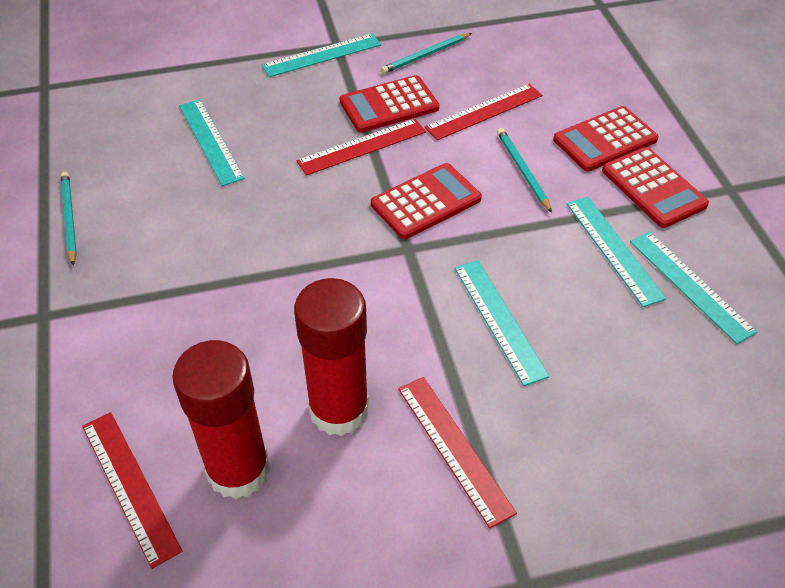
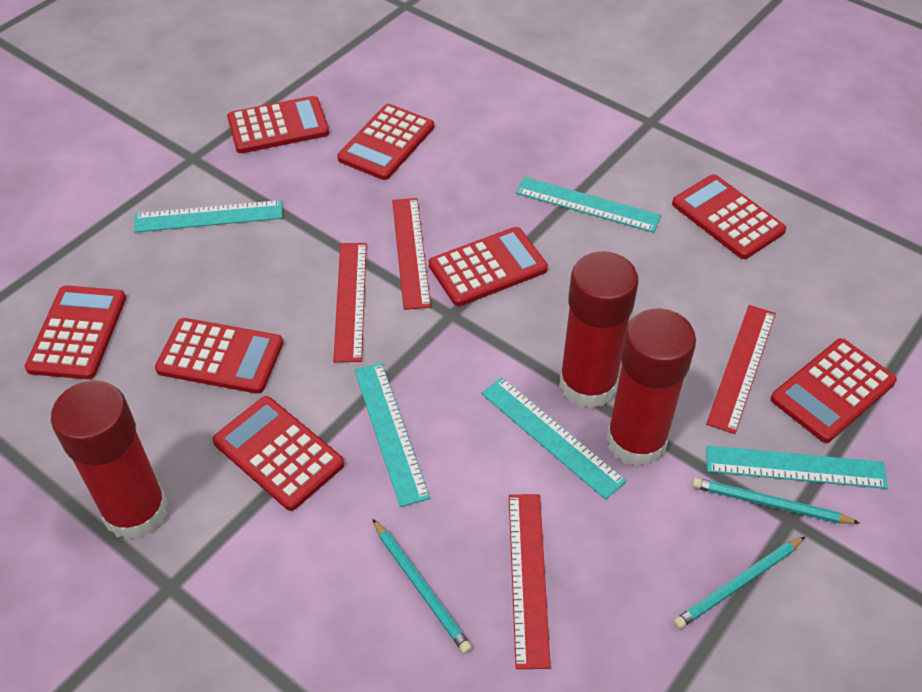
red calculator: 4 -> 8
red glue stick: 2 -> 3

